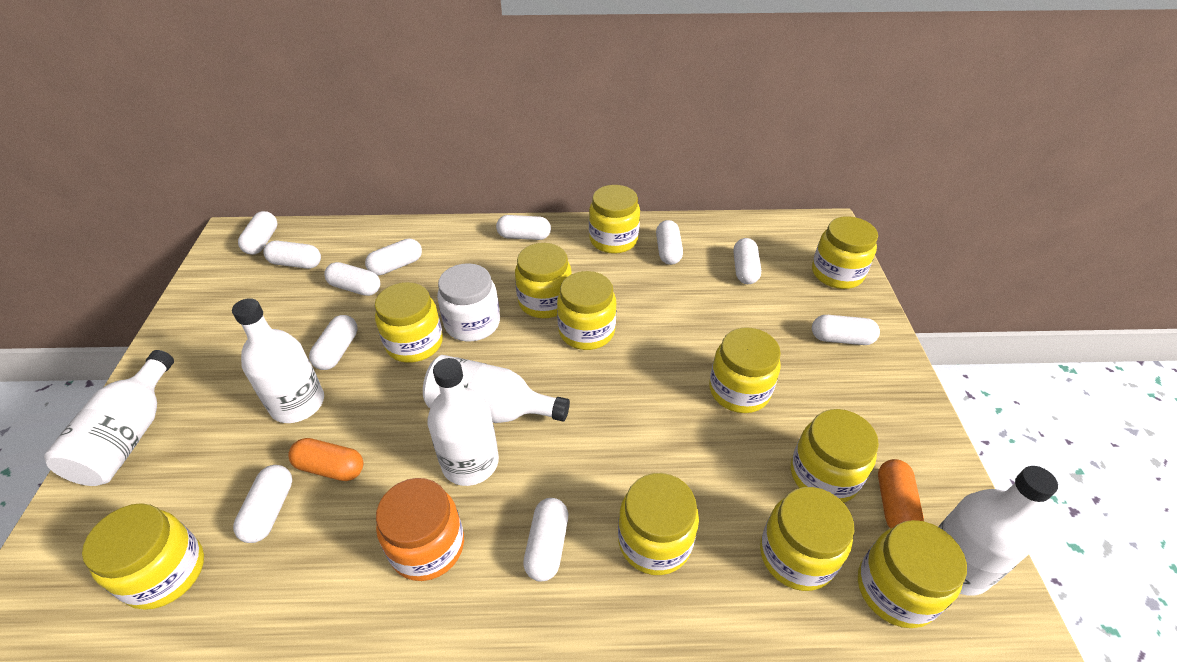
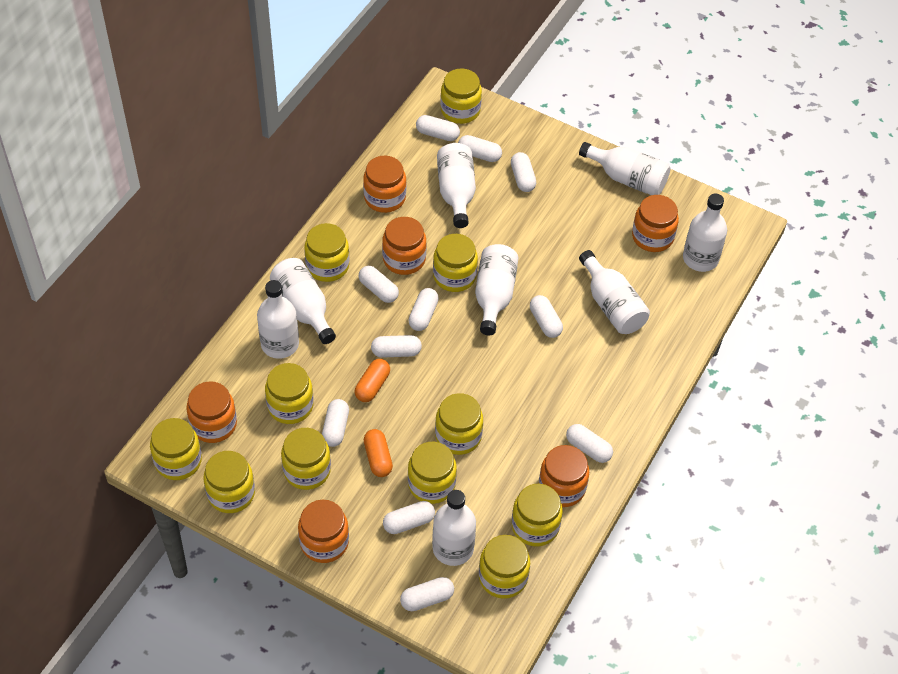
orange jar: 1 -> 6
white bottle: 5 -> 8
white jar: 1 -> 0

